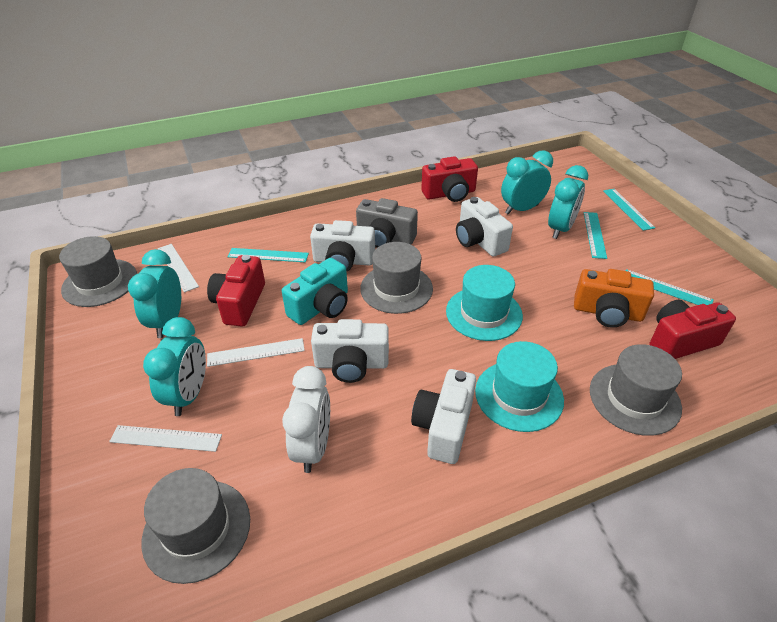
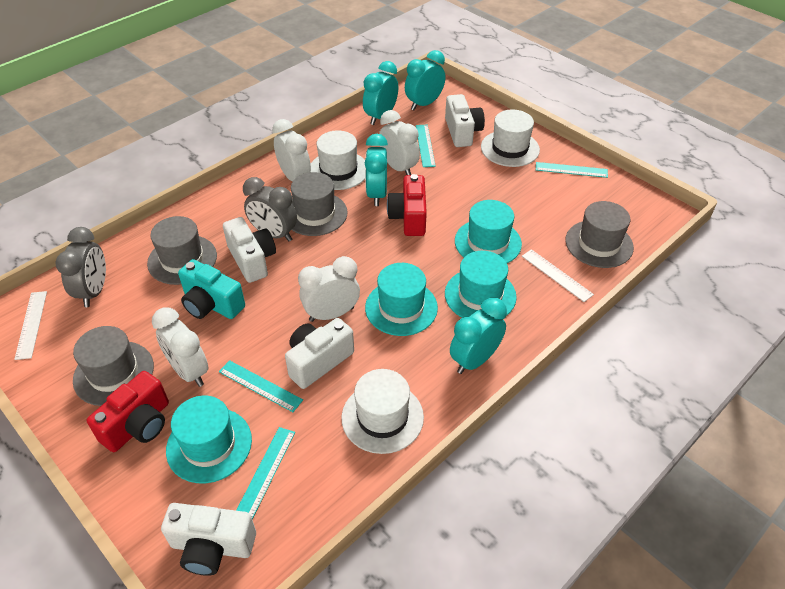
grey camera: 1 -> 0
grey clock: 0 -> 2
orange camera: 1 -> 0
red camera: 3 -> 2
turquoise hat: 2 -> 4
white clock: 1 -> 4
white hat: 0 -> 3
white ruler: 3 -> 2

